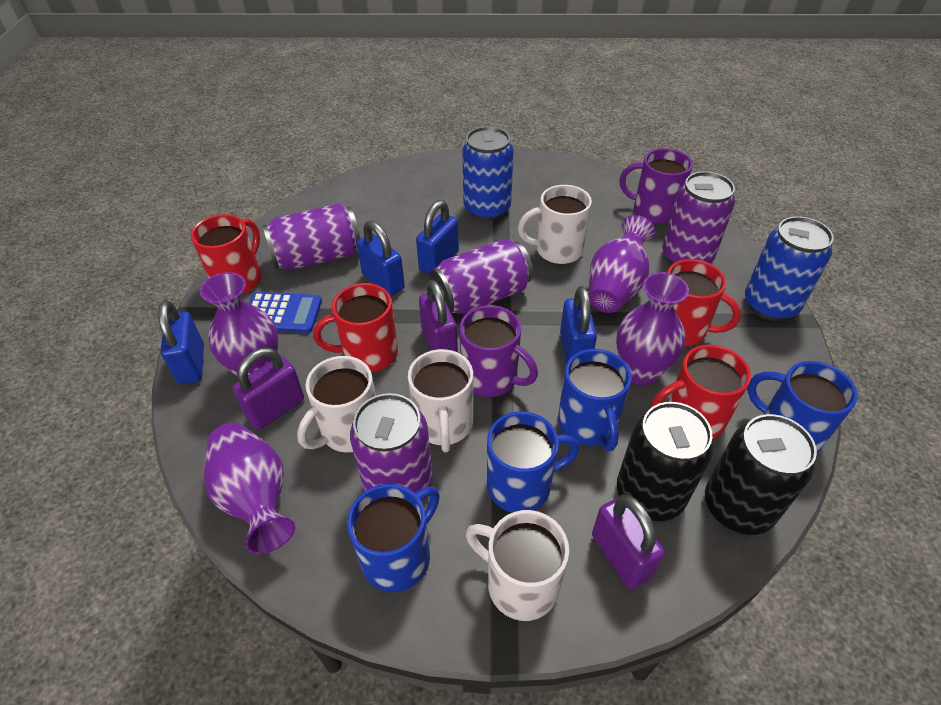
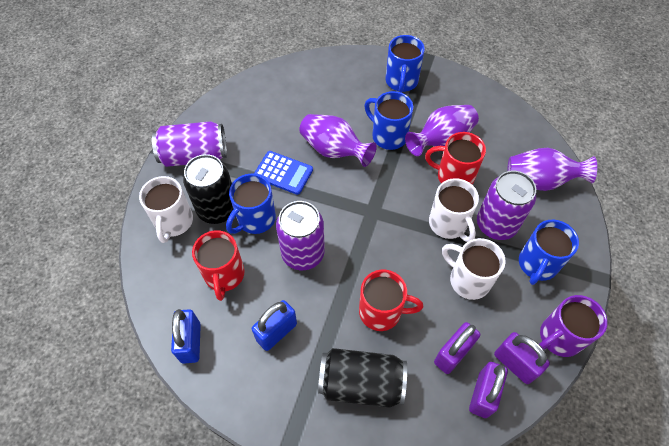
blue can: 2 -> 0
blue padlock: 4 -> 2
purple can: 4 -> 3
purple mug: 2 -> 1
purple vase: 4 -> 3
red mug: 4 -> 3
white mug: 4 -> 3

